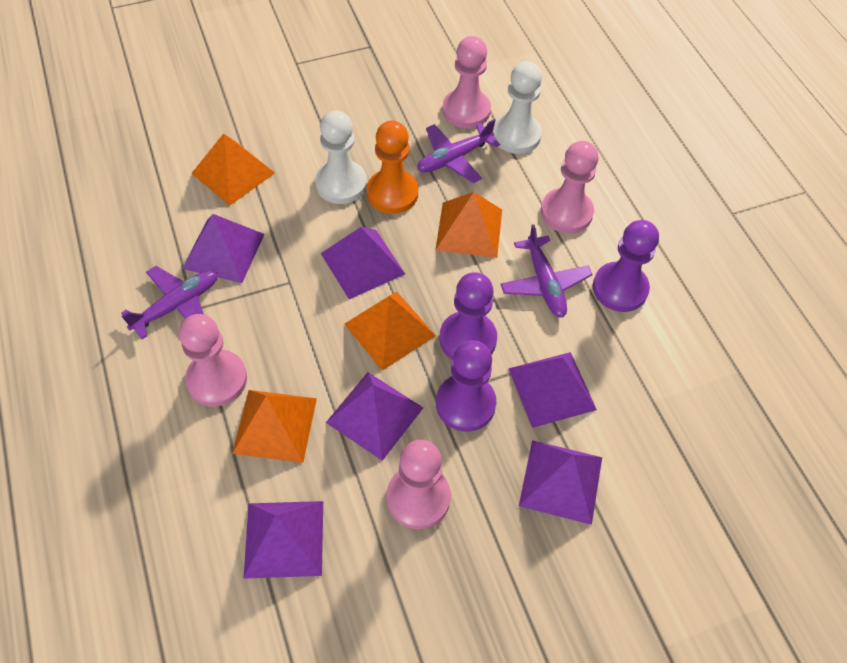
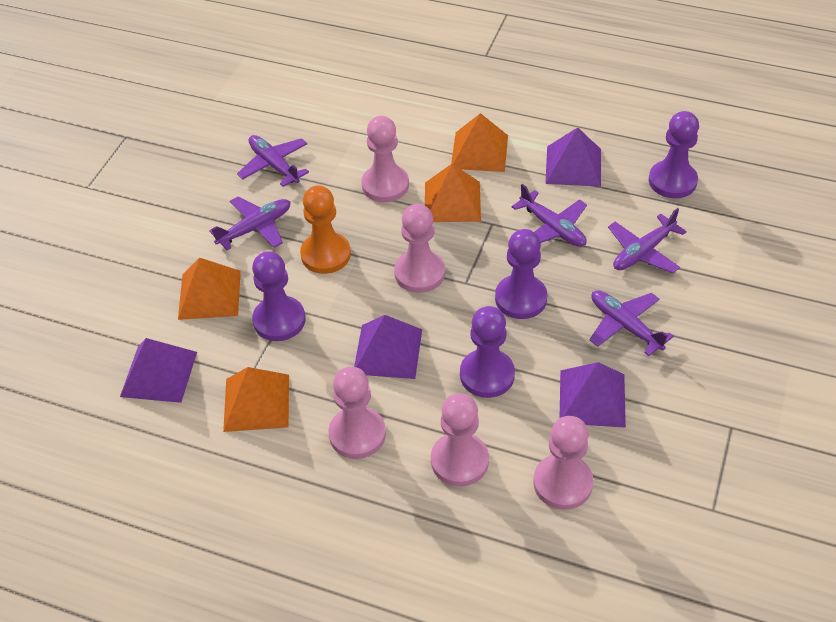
pink pawn: 4 -> 5
purple pawn: 3 -> 4
purple plane: 3 -> 5
purple pyramid: 6 -> 4
white pawn: 2 -> 0

